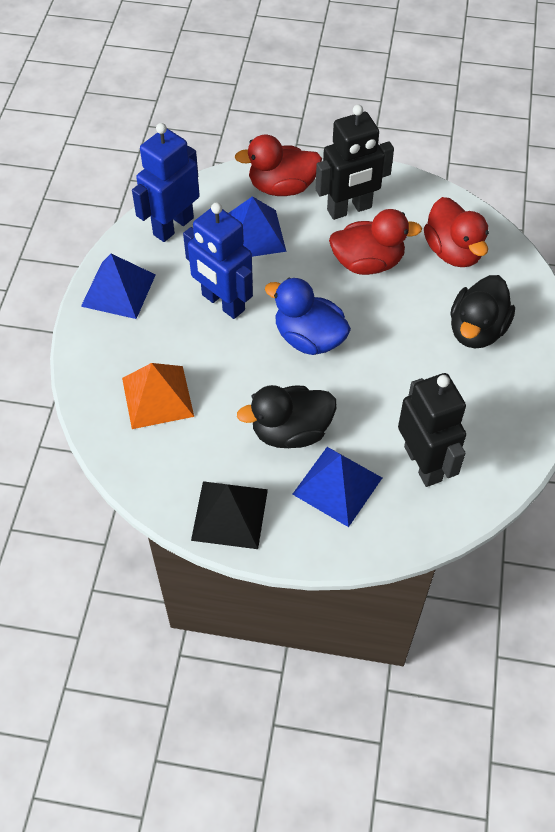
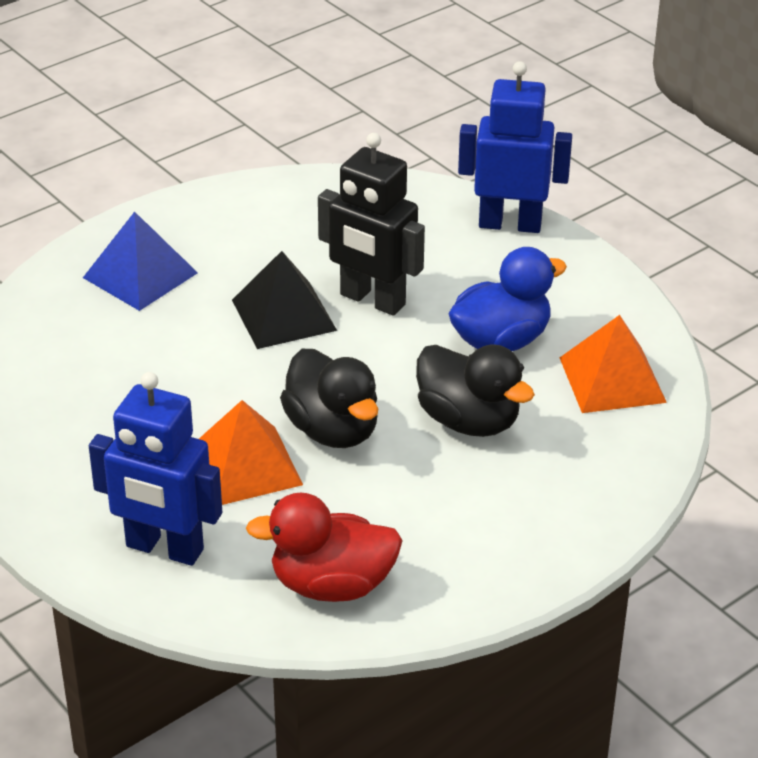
black robot: 2 -> 1
blue pyramid: 3 -> 1
orange pyramid: 1 -> 2
red duck: 3 -> 1

